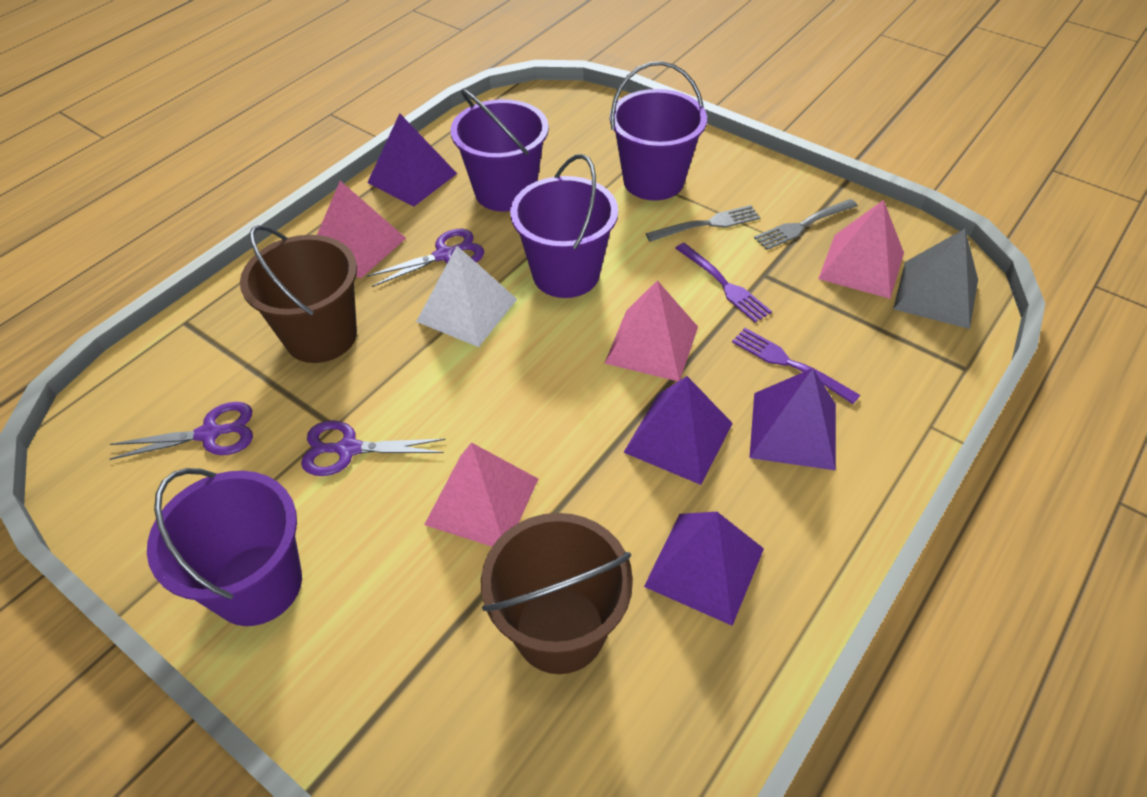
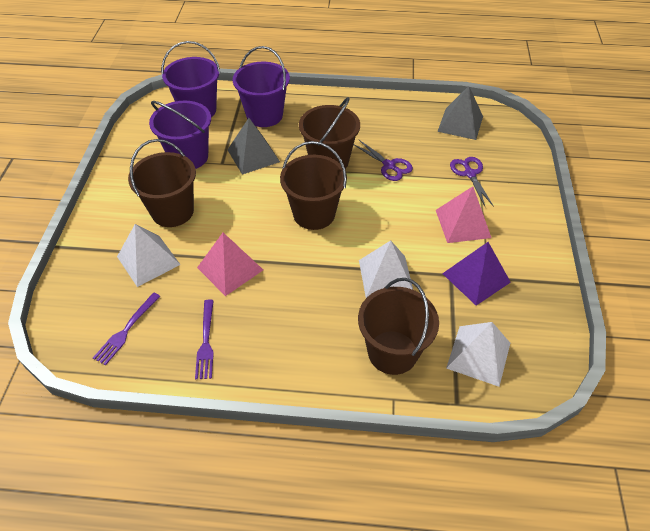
brown bucket: 2 -> 4
grey fork: 2 -> 0
grey pyramid: 1 -> 2
pink pyramid: 4 -> 2
purple bucket: 4 -> 3
purple pyramid: 4 -> 1
purple scissors: 3 -> 2
white pyramid: 1 -> 3

